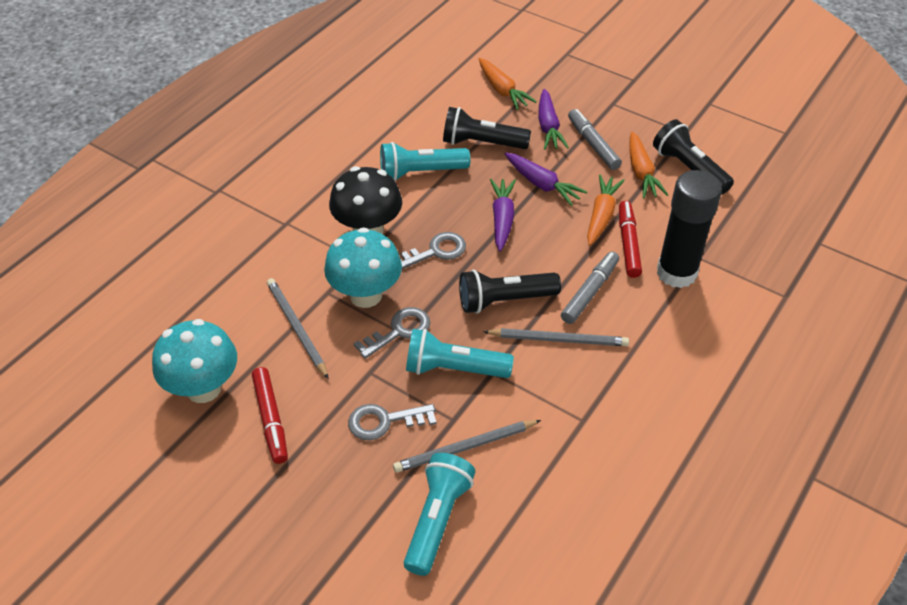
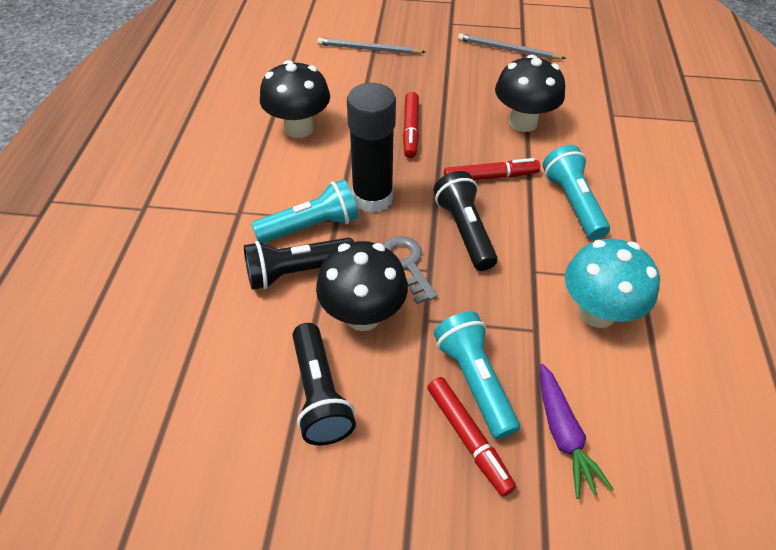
black mushroom: 1 -> 3
grey key: 3 -> 1
grey marker: 2 -> 0
grey pencil: 3 -> 2
orange carrot: 3 -> 0
purple carrot: 3 -> 1
red marker: 2 -> 3
turquoise mushroom: 2 -> 1

